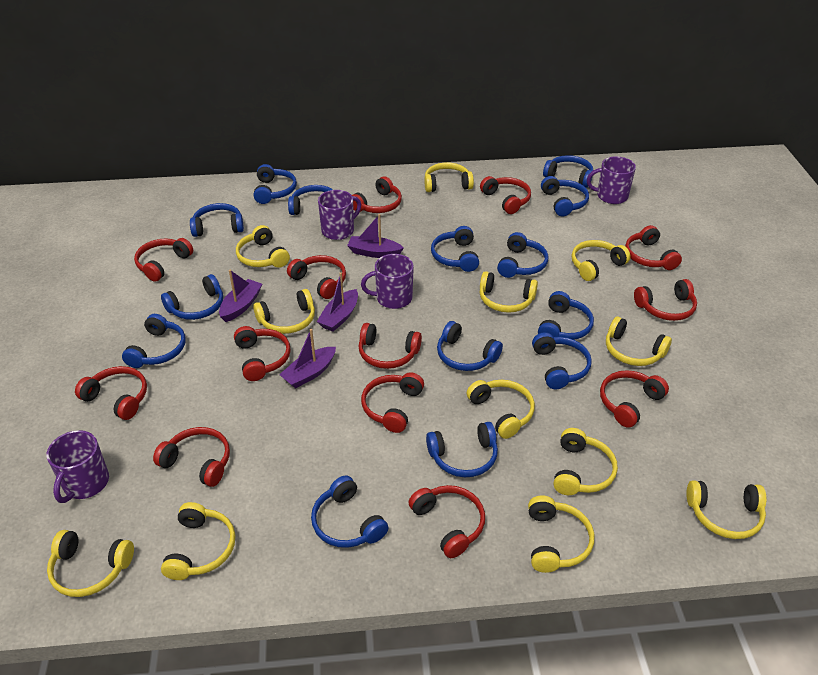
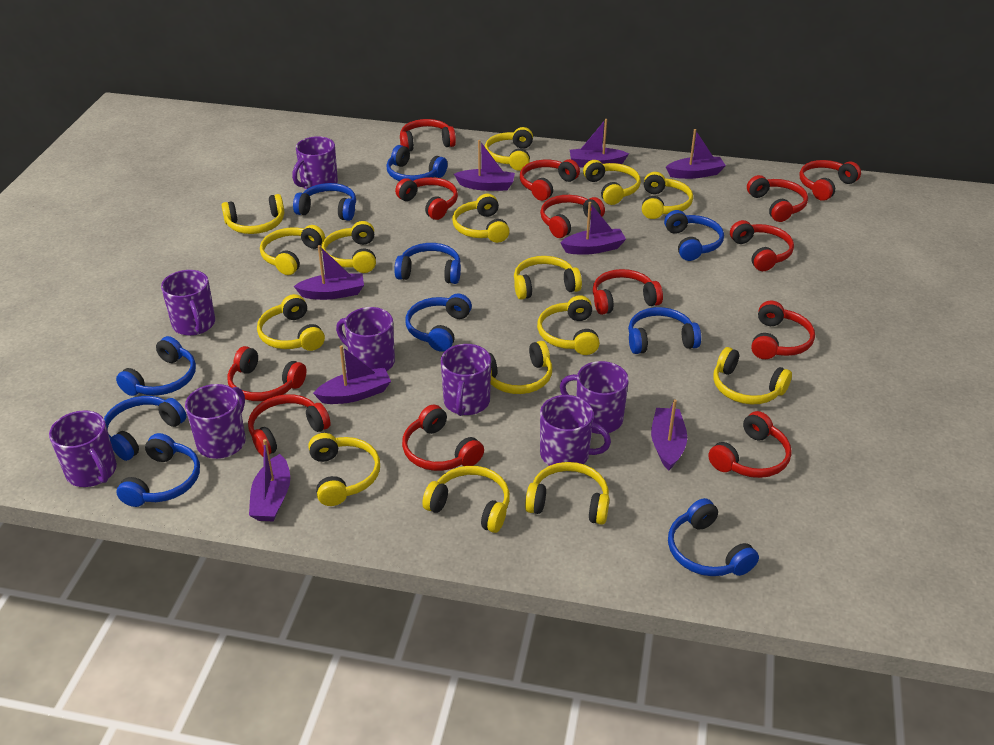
blue headphones: 14 -> 10
purple boat: 4 -> 8
purple mug: 4 -> 8
yellow headphones: 12 -> 15

